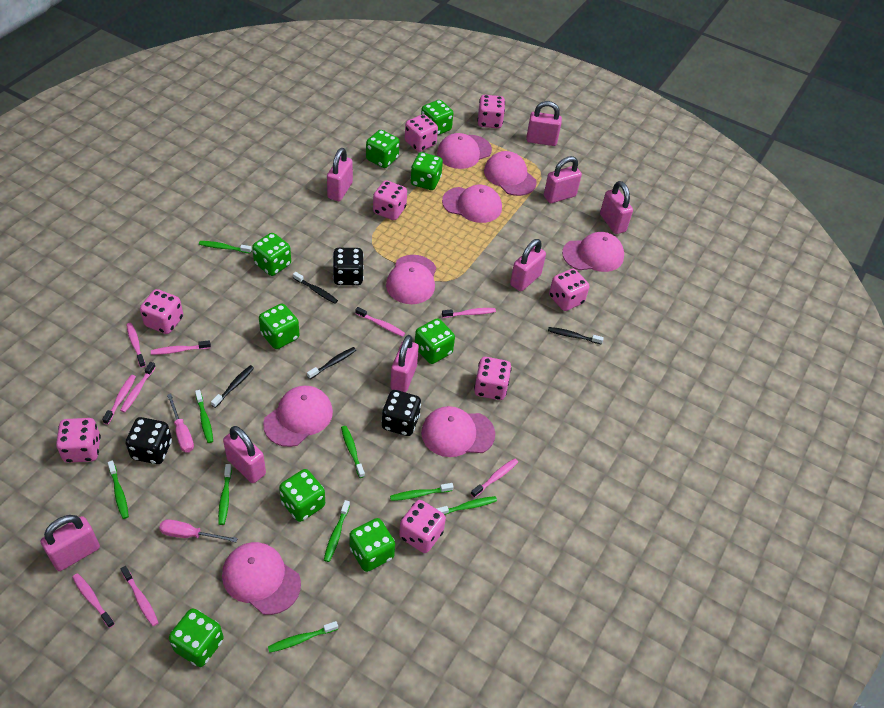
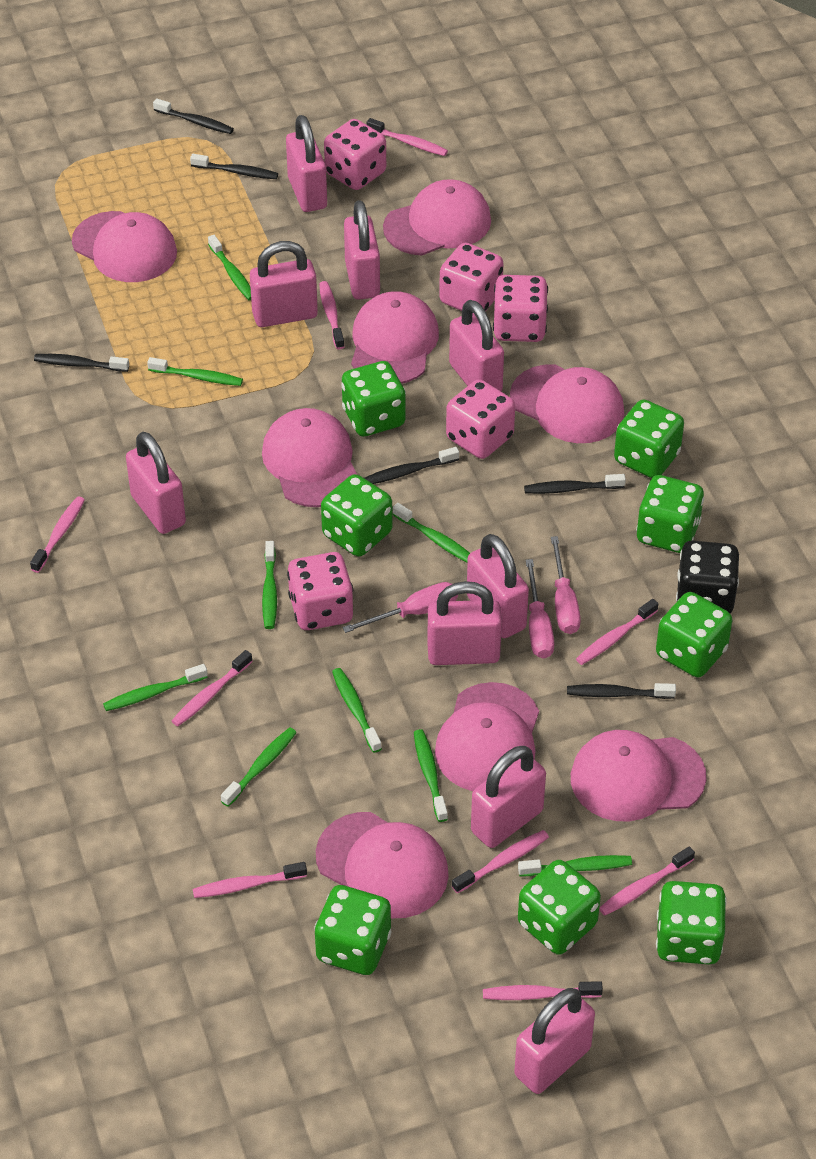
black dice: 3 -> 1
black toothbrush: 4 -> 6
green dice: 9 -> 8
pink dice: 8 -> 5
pink padlock: 8 -> 9
pink screwdriver: 2 -> 3

